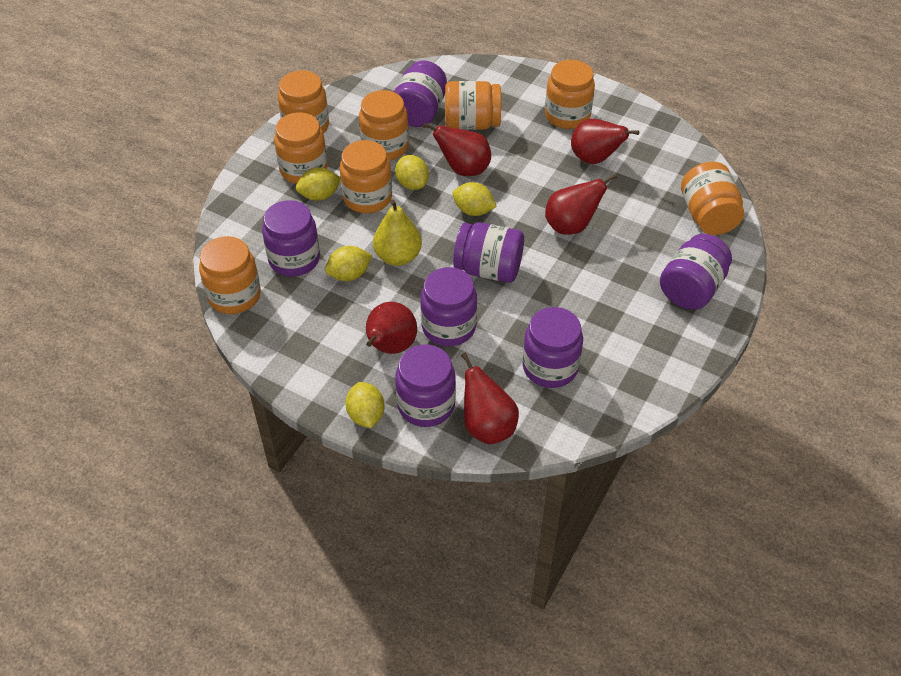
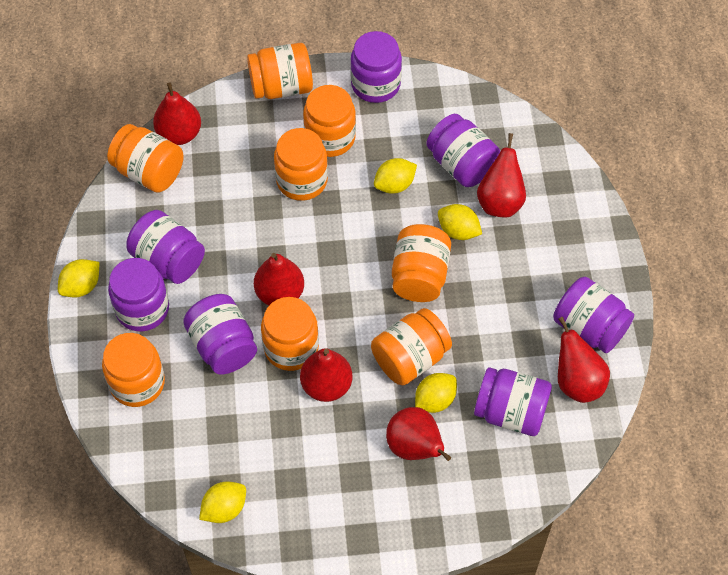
red pear: 5 -> 6
yellow pear: 1 -> 0

